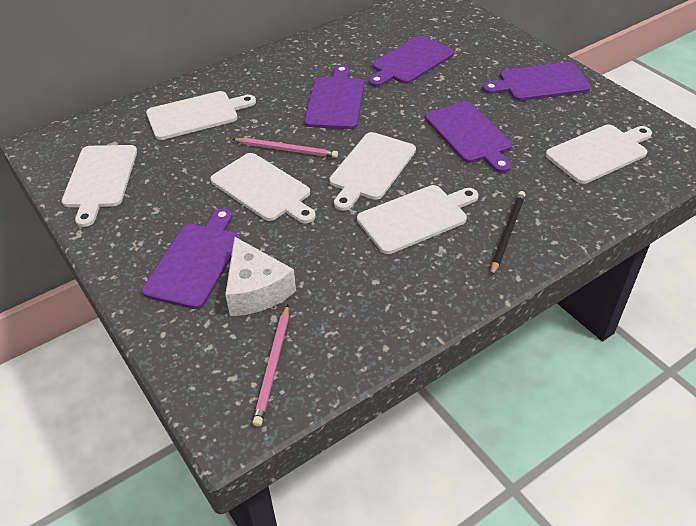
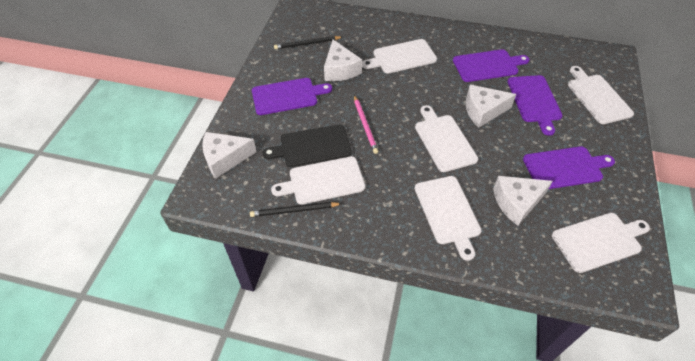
black cutting board: 0 -> 1
black pencil: 1 -> 2
pink pencil: 2 -> 1
purple cutting board: 5 -> 4
white cheese: 1 -> 4

